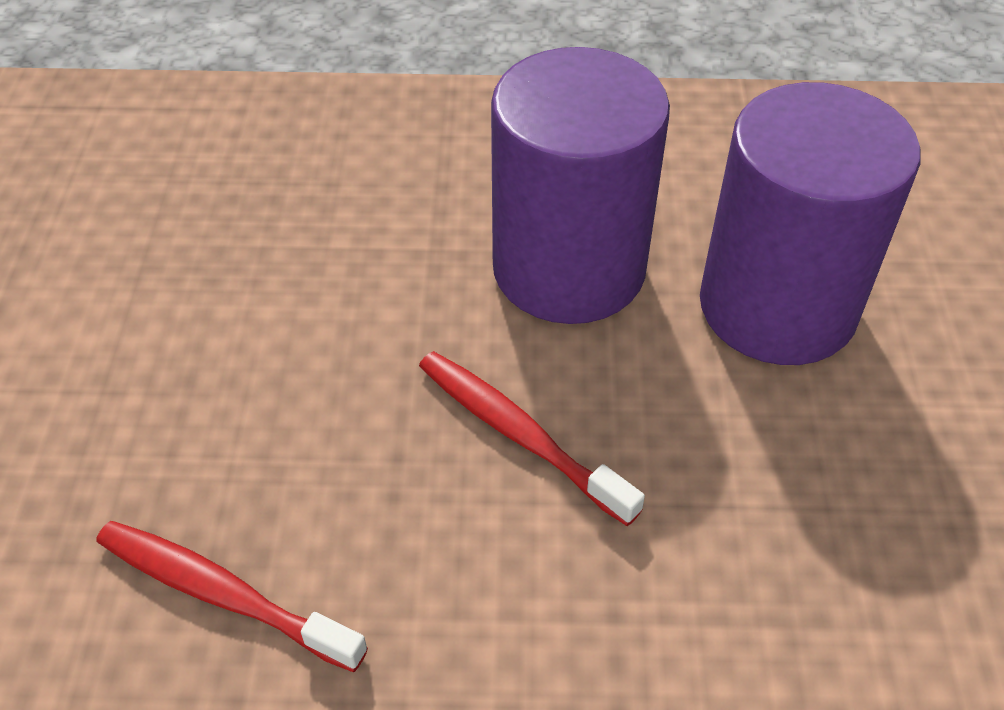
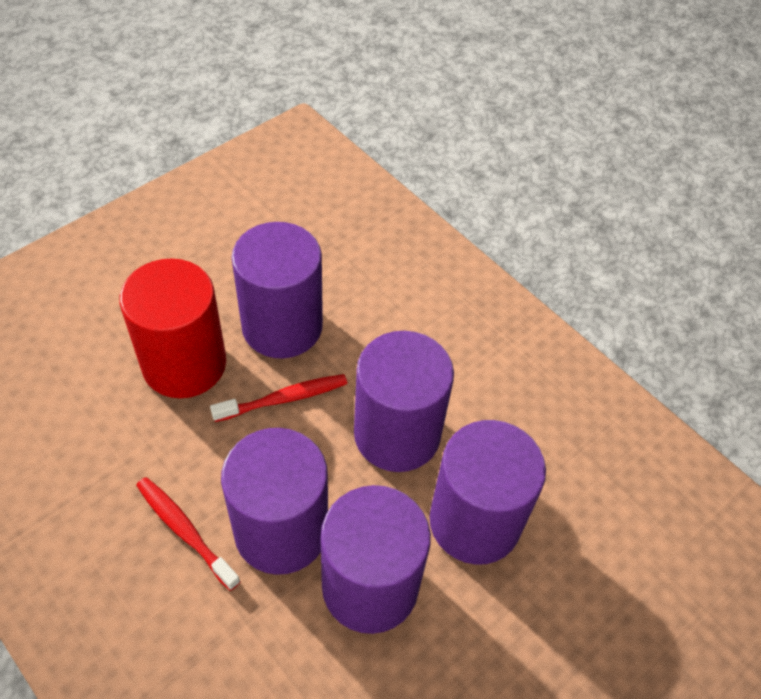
purple cylinder: 2 -> 5
red cylinder: 0 -> 1

